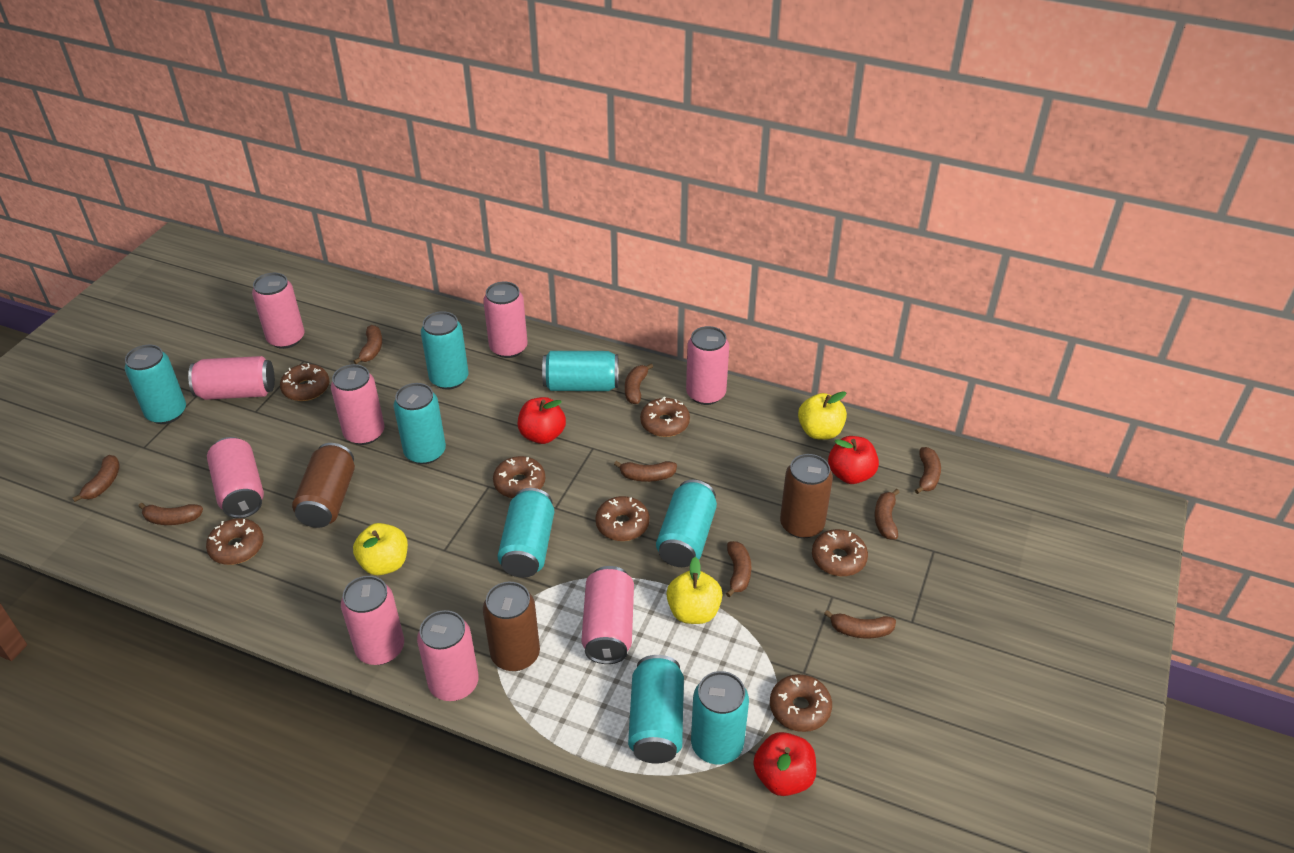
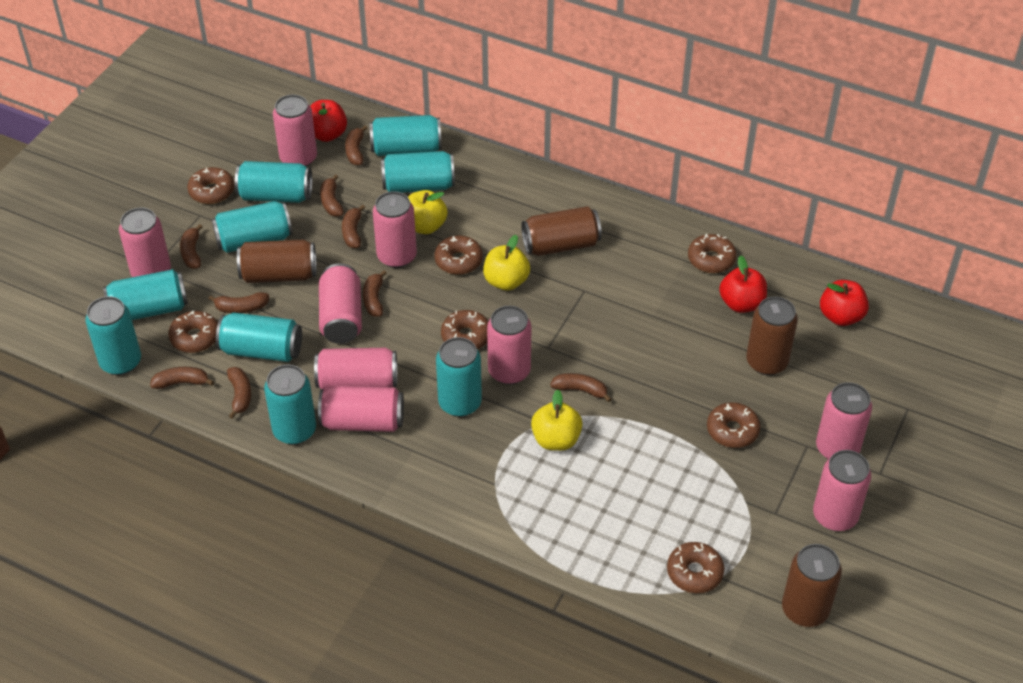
brown can: 3 -> 4
turquoise can: 8 -> 9

